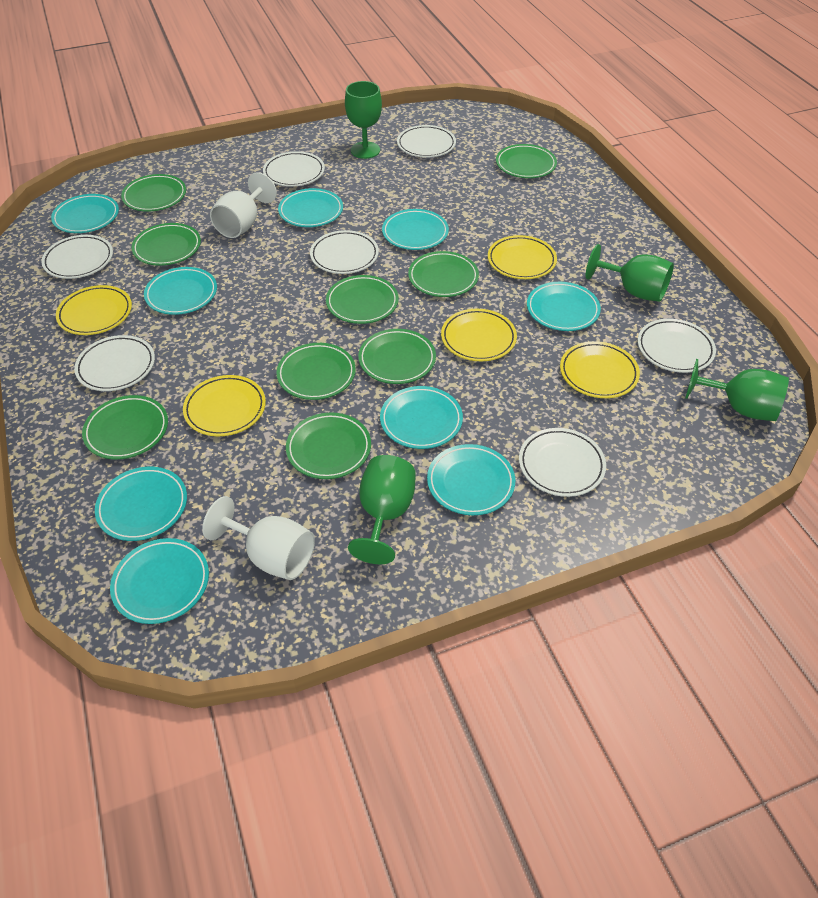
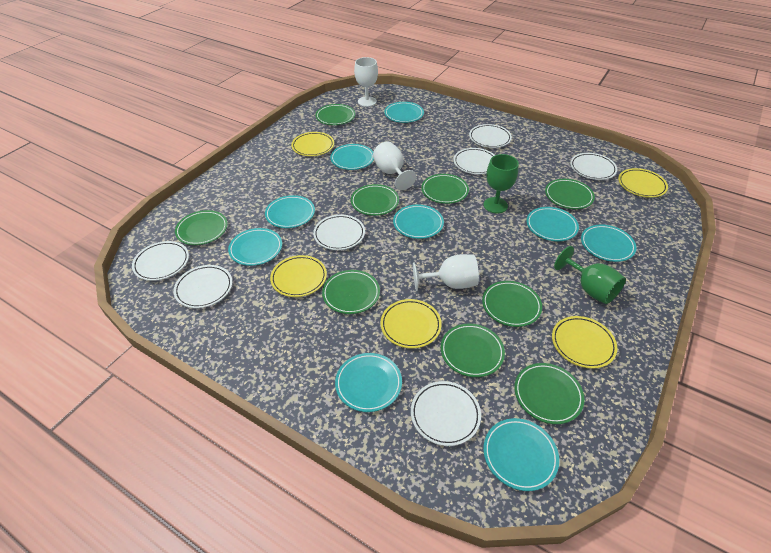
green goblet: 4 -> 2
white goblet: 2 -> 3

